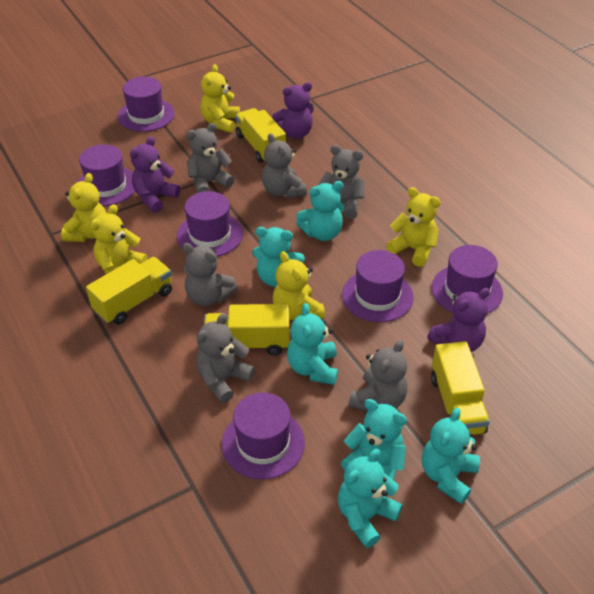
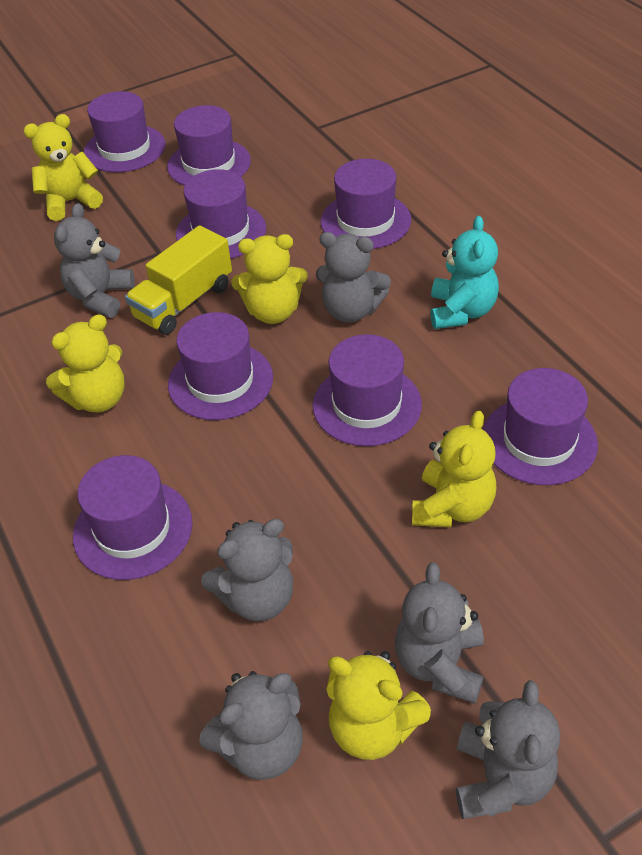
purple hat: 6 -> 8
purple teddy bear: 3 -> 0
turquoise teddy bear: 6 -> 1
yellow truck: 4 -> 1

